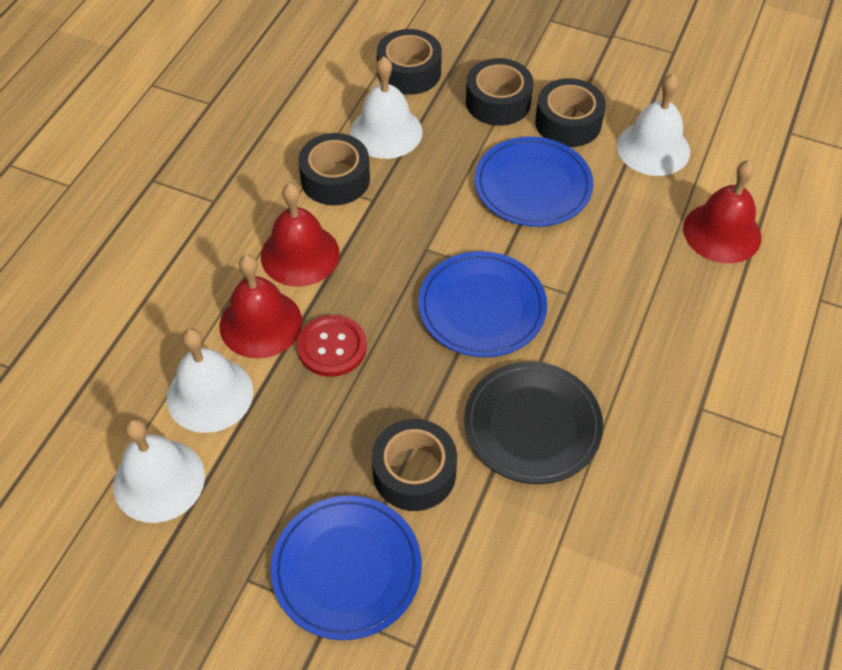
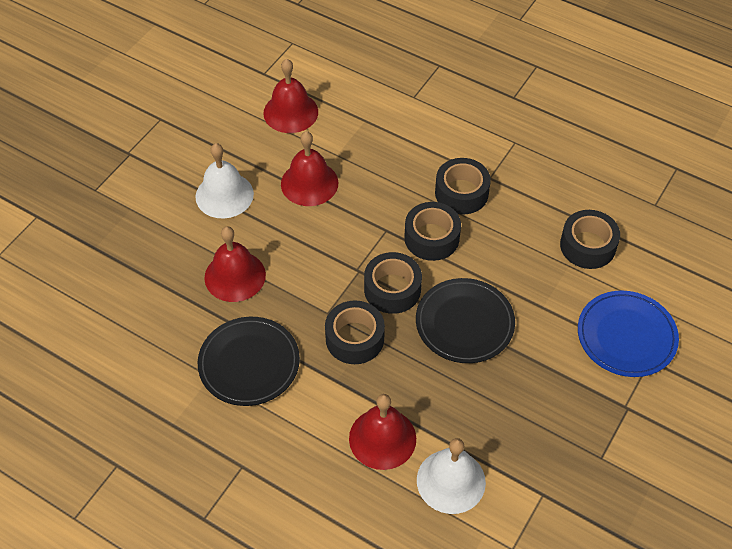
black plate: 1 -> 2
blue plate: 3 -> 1
red bell: 3 -> 4
red button: 1 -> 0
white bell: 4 -> 2

